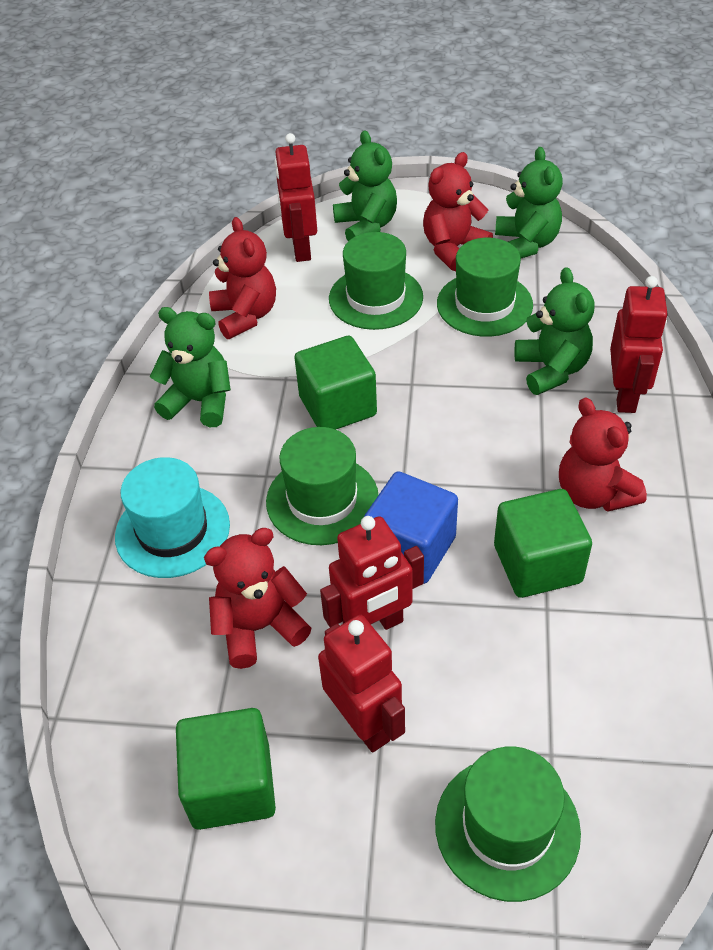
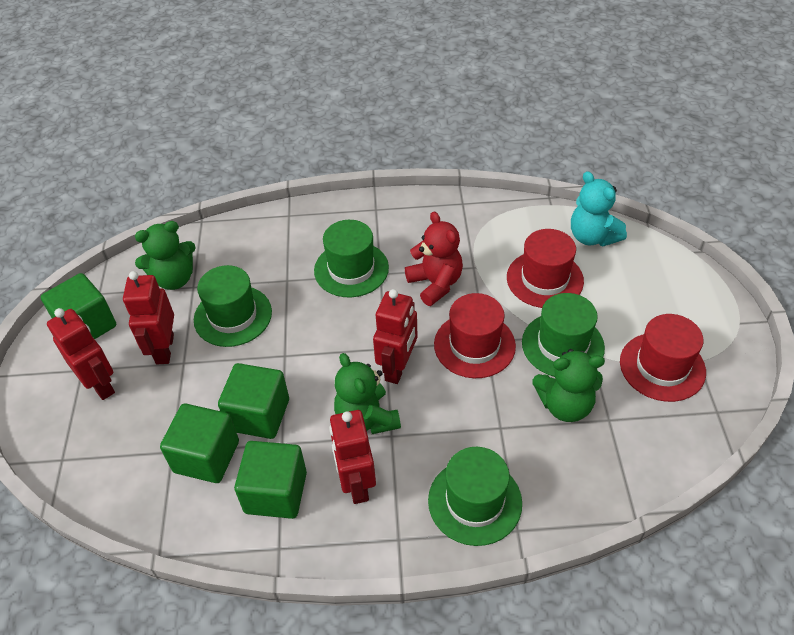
blue cube: 1 -> 0
green cube: 3 -> 4
green teddy bear: 4 -> 3
red hat: 0 -> 3
red teddy bear: 4 -> 1
turquoise hat: 1 -> 0
turquoise teddy bear: 0 -> 1

